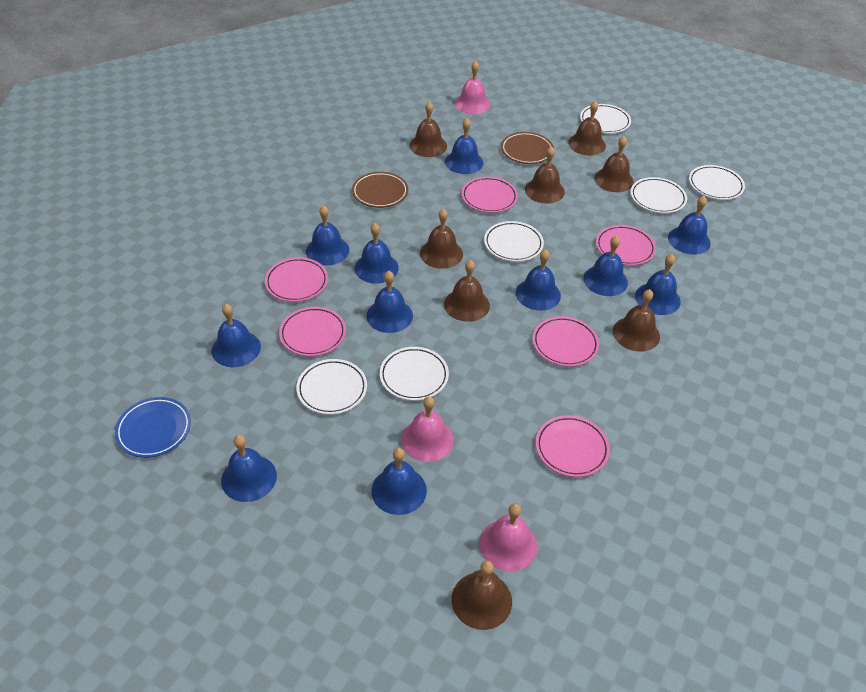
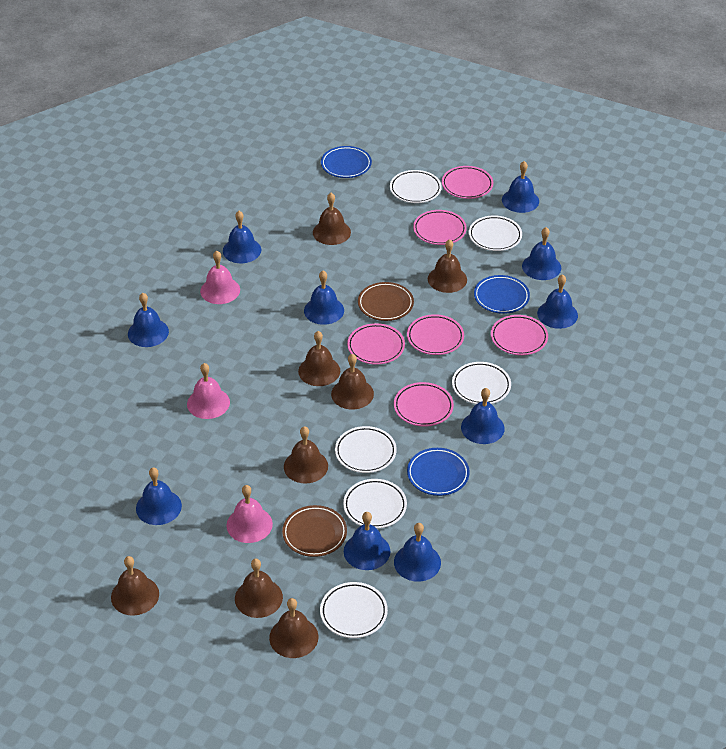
blue bell: 11 -> 10
blue plate: 1 -> 3

